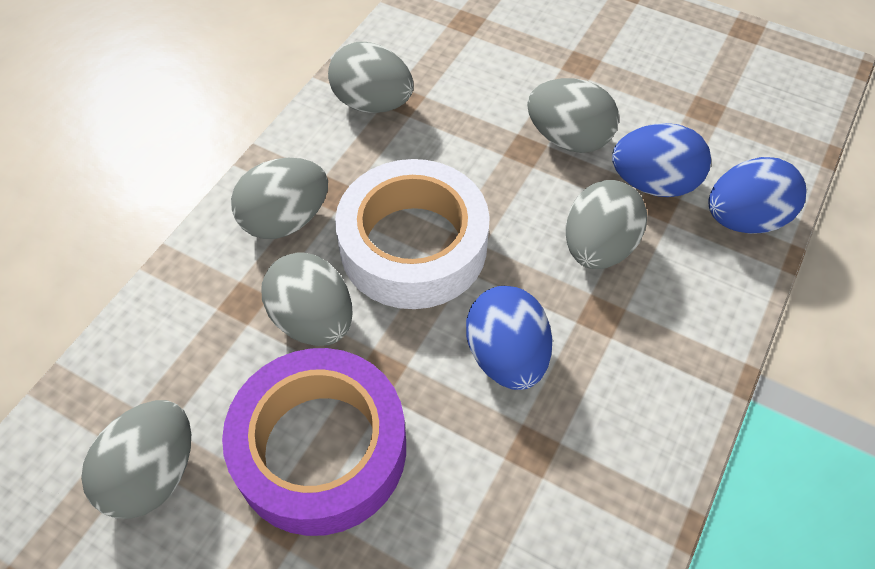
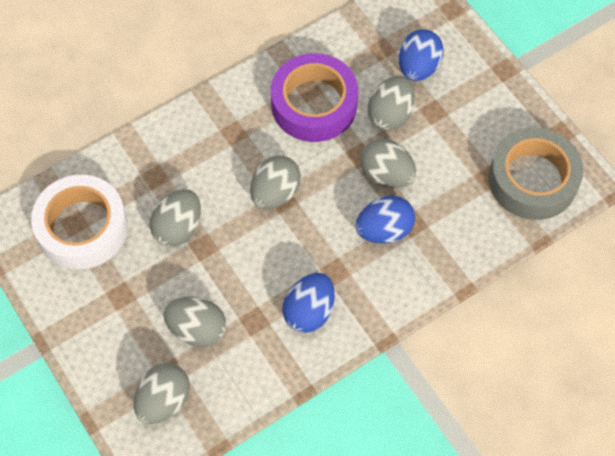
grey tape: 0 -> 1

